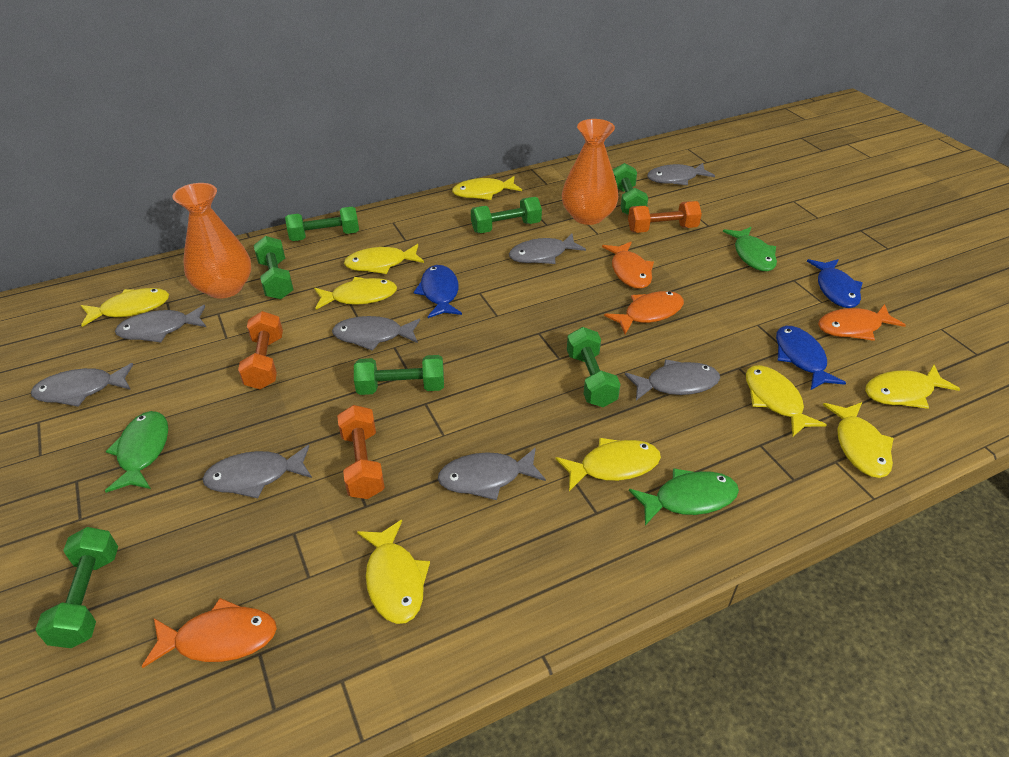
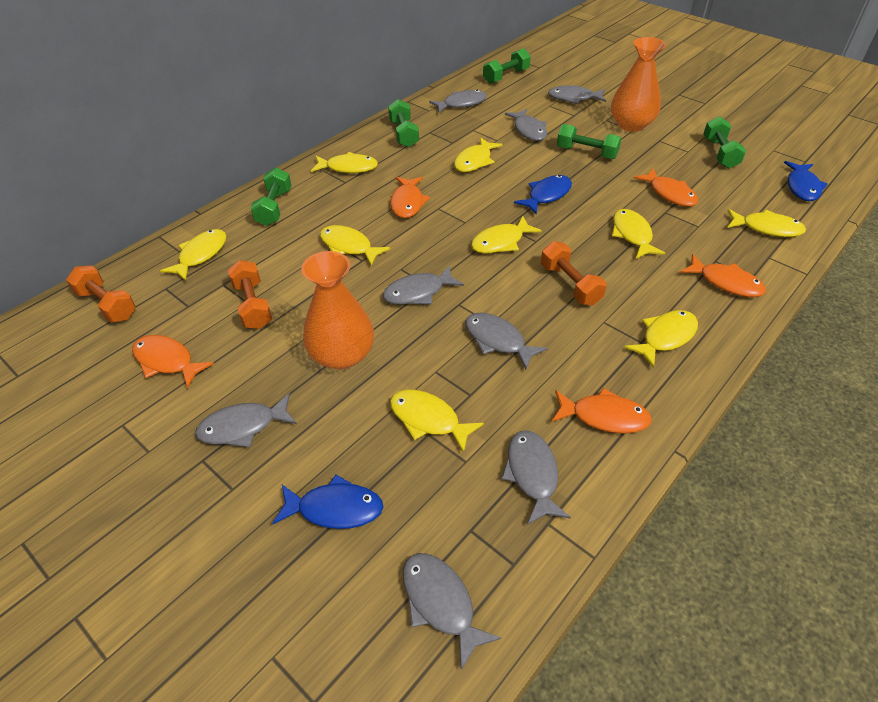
green dumbbell: 7 -> 5
green fish: 3 -> 0
orange fish: 4 -> 5

